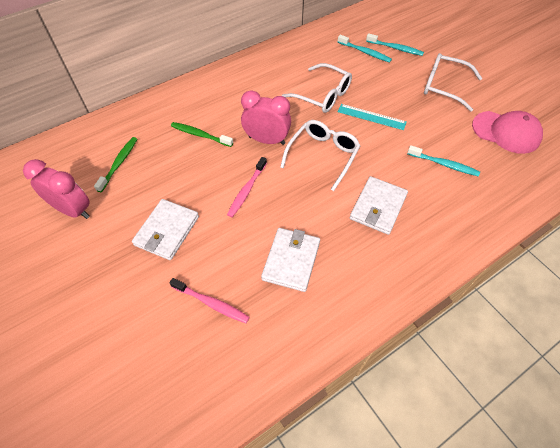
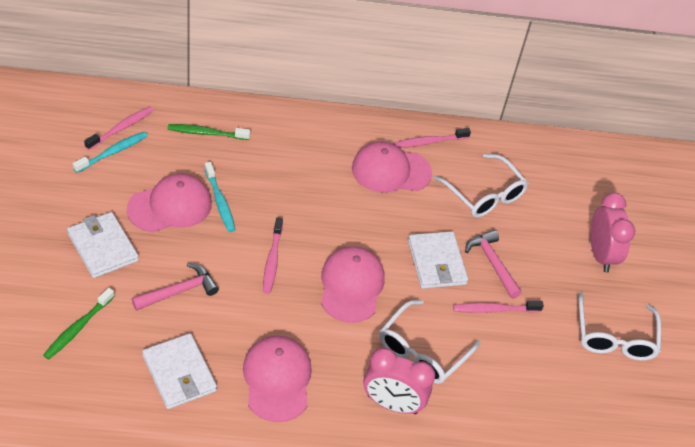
pink cap: 1 -> 4
pink hammer: 0 -> 2
pink toothbrush: 2 -> 4
turquoise ruler: 1 -> 0
turquoise toothbrush: 3 -> 2

